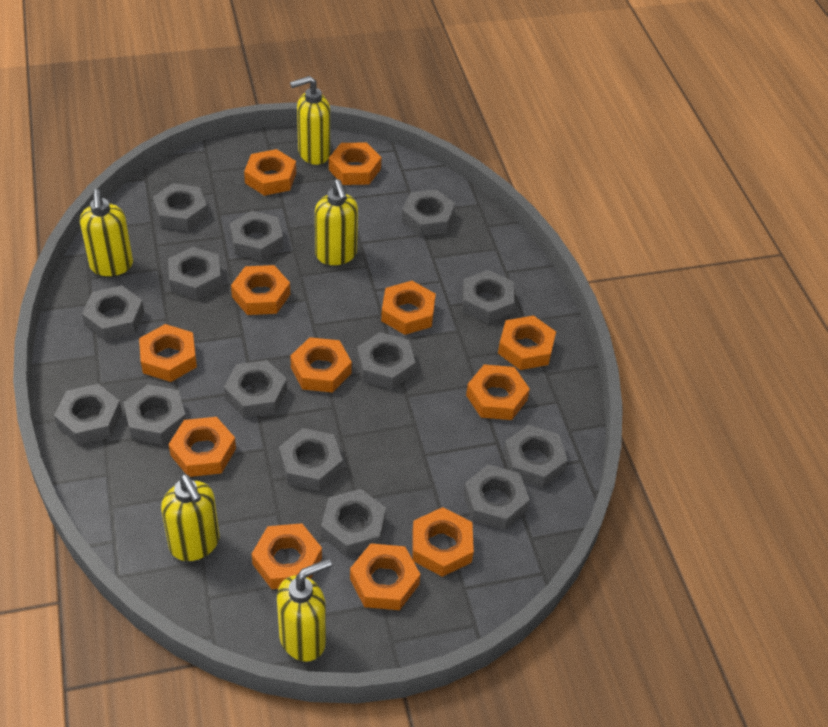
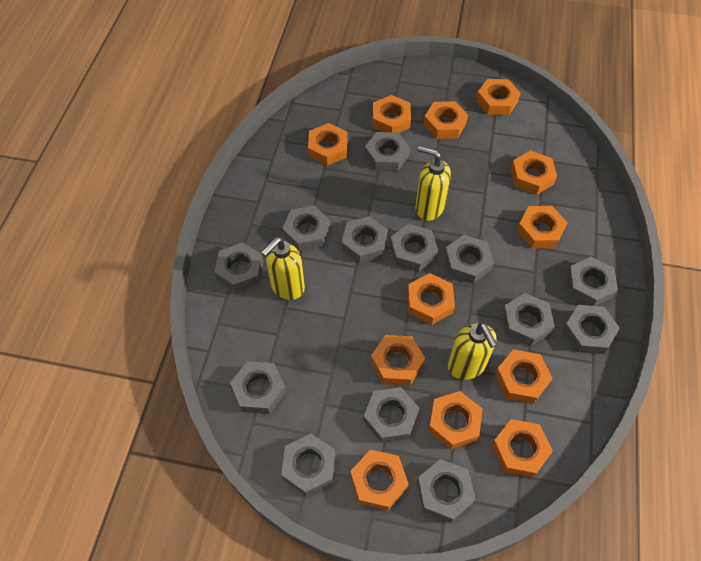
grey nut: 14 -> 13
yellow soap dispenser: 5 -> 3

